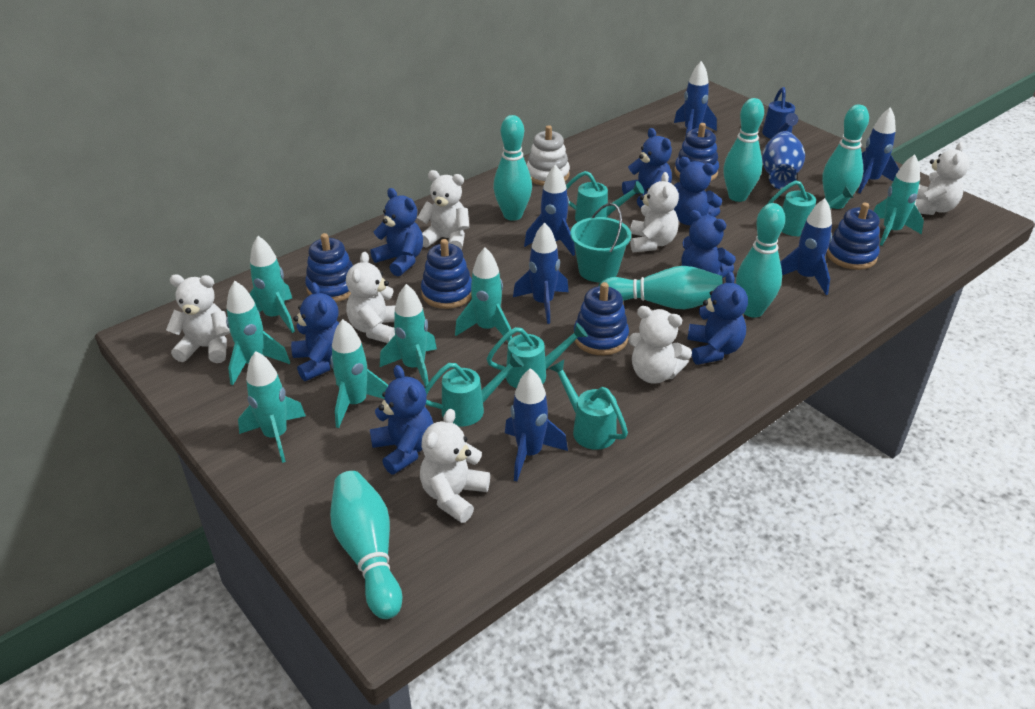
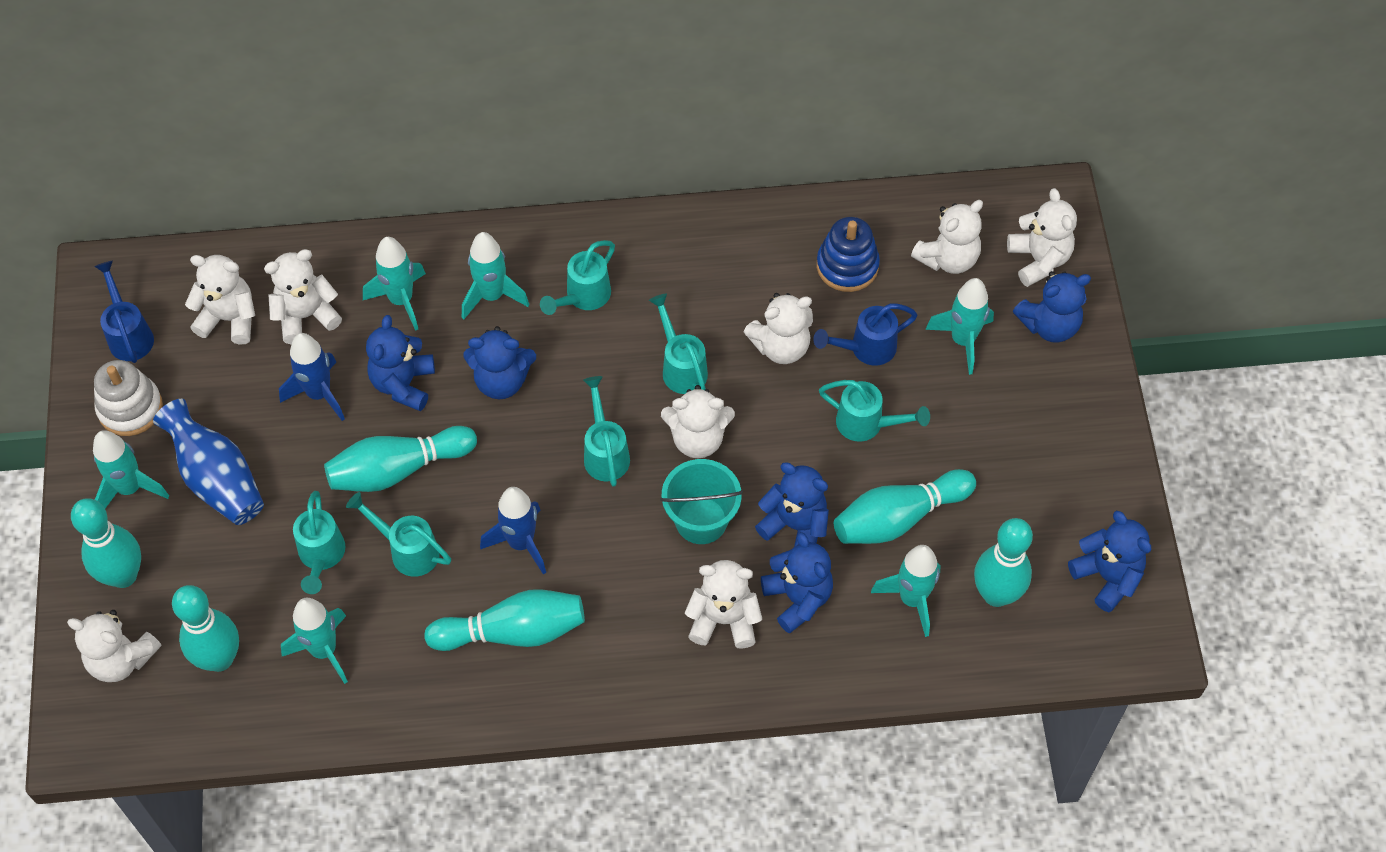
blue rocket: 6 -> 2
blue stacking toy: 5 -> 1
blue teddy bear: 7 -> 6
blue watering can: 1 -> 2
turquoise rocket: 7 -> 6
turquoise watering can: 5 -> 6
white teddy bear: 7 -> 8

